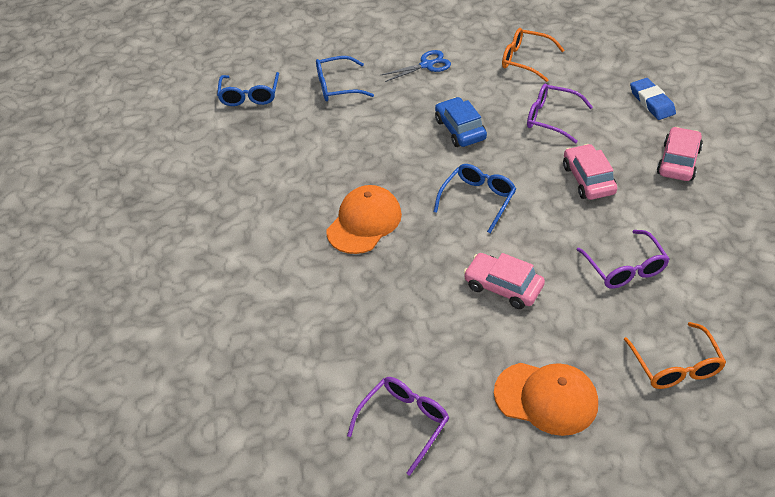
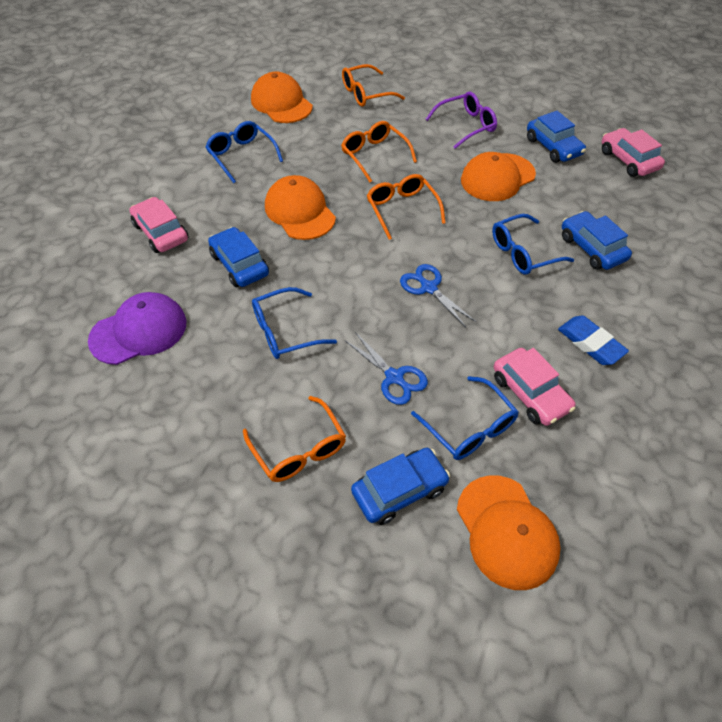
blue car: 1 -> 4
blue glasses: 3 -> 4
blue scissors: 1 -> 2
orange cap: 2 -> 4
orange glasses: 2 -> 4
purple cap: 0 -> 1
purple glasses: 3 -> 1

